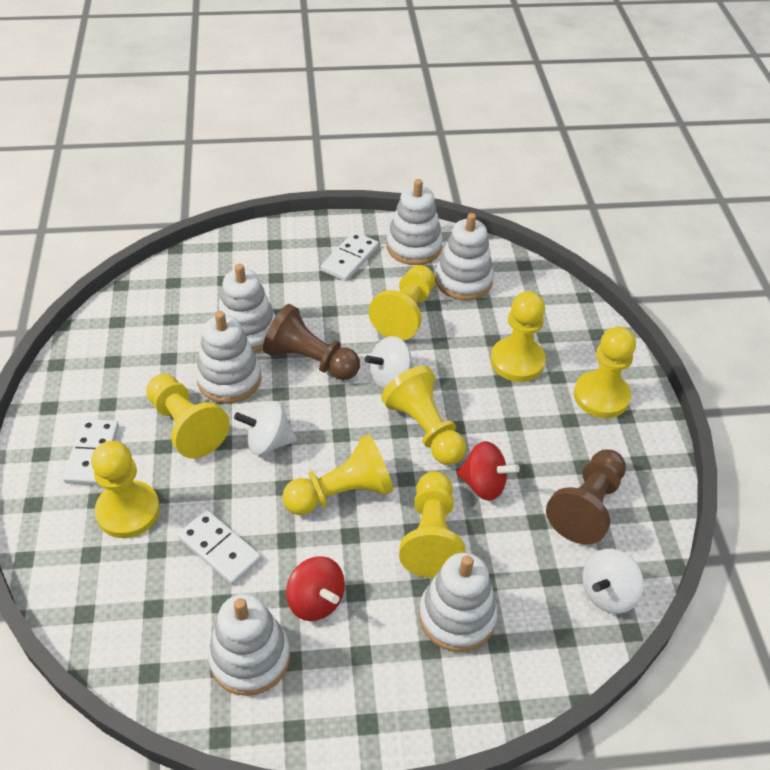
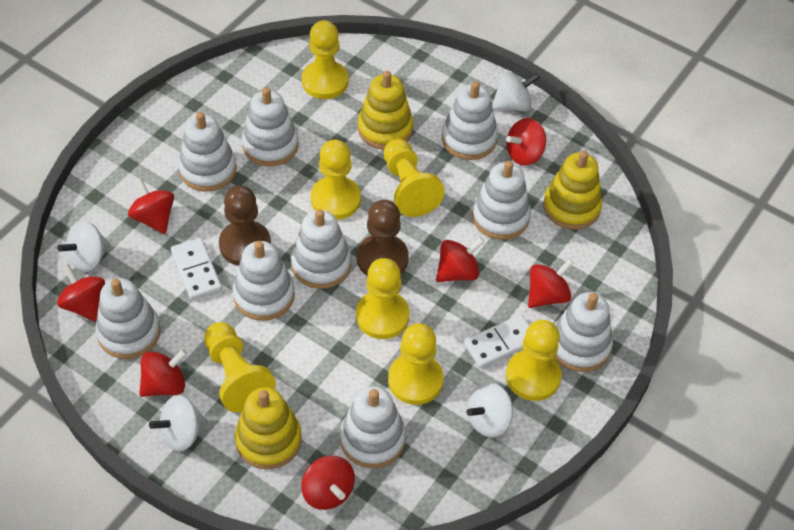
red spinning top: 2 -> 7
white domino: 3 -> 2
white spinning top: 3 -> 4
white stacking toy: 6 -> 9
yellow pawn: 8 -> 7
yellow stacking toy: 0 -> 3

